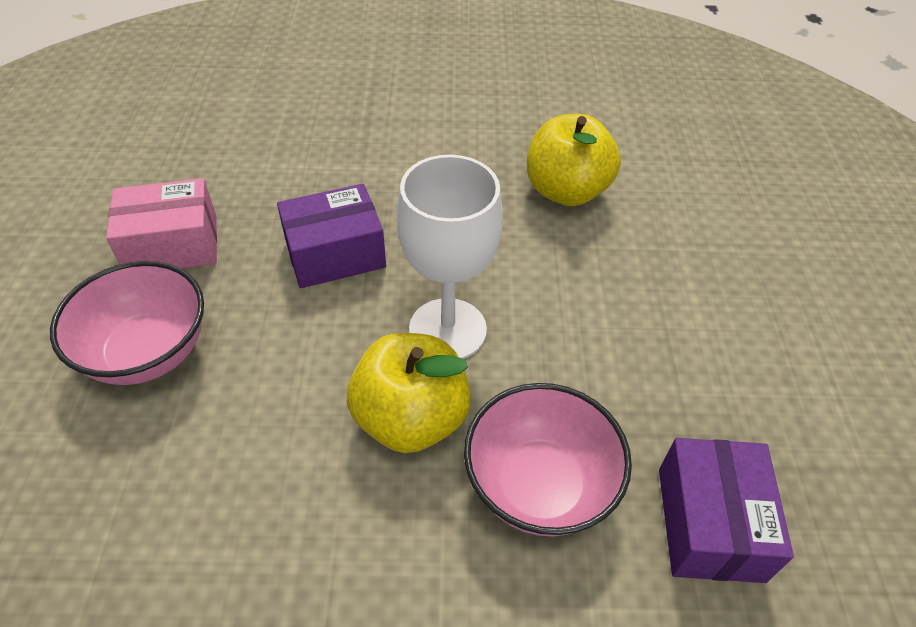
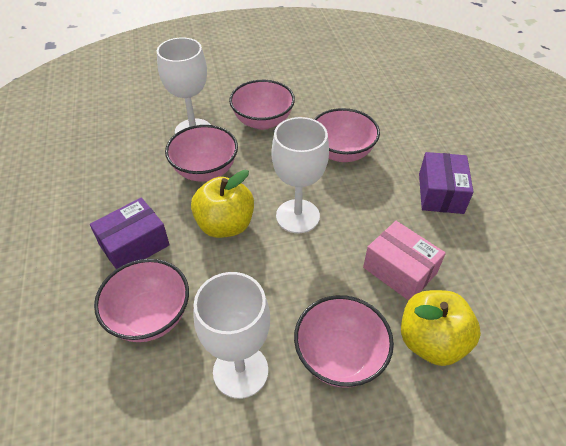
pink bowl: 2 -> 5
white goblet: 1 -> 3

